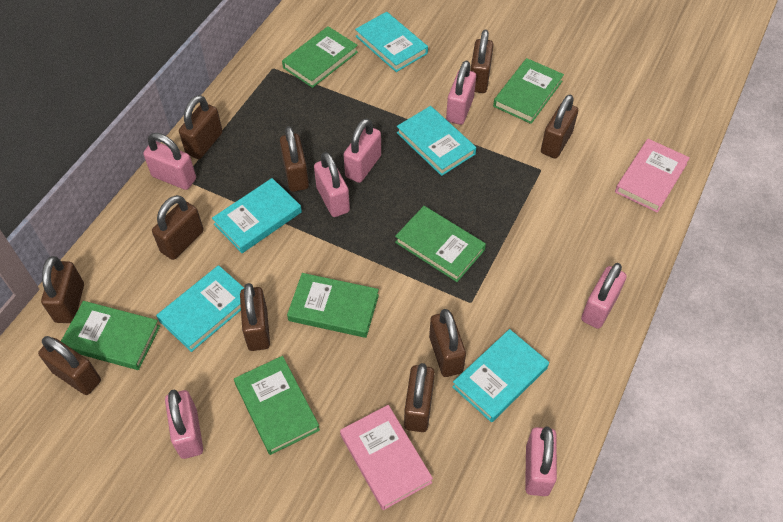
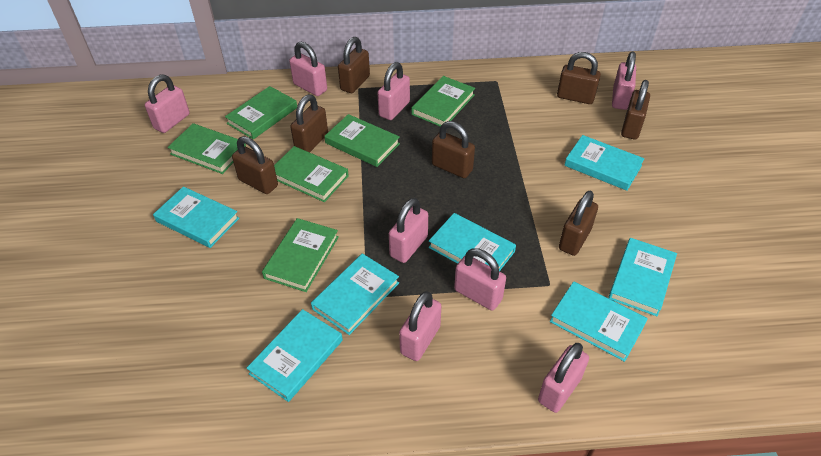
brown padlock: 10 -> 7
pink book: 2 -> 0
pink padlock: 7 -> 8
turquoise book: 5 -> 7

